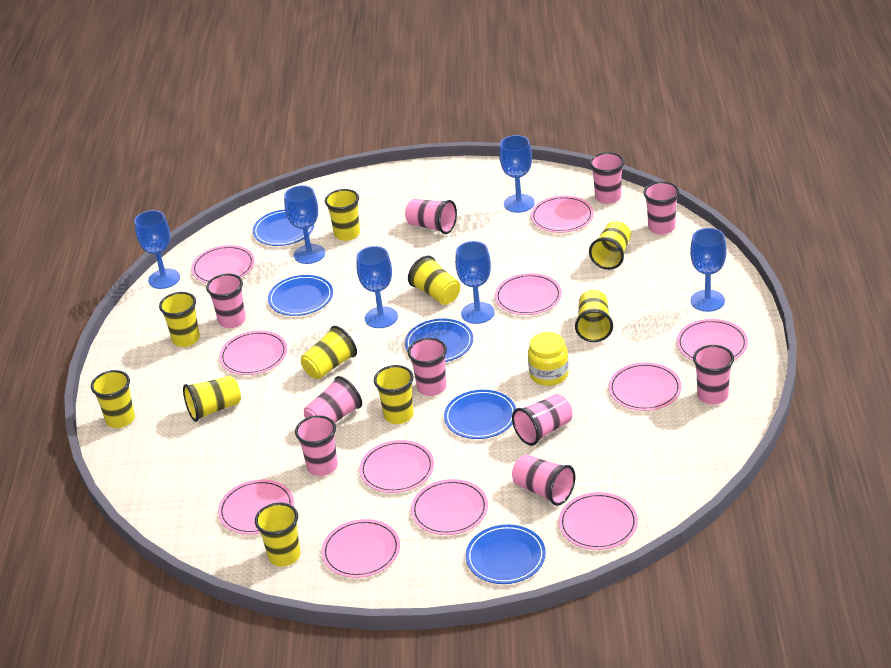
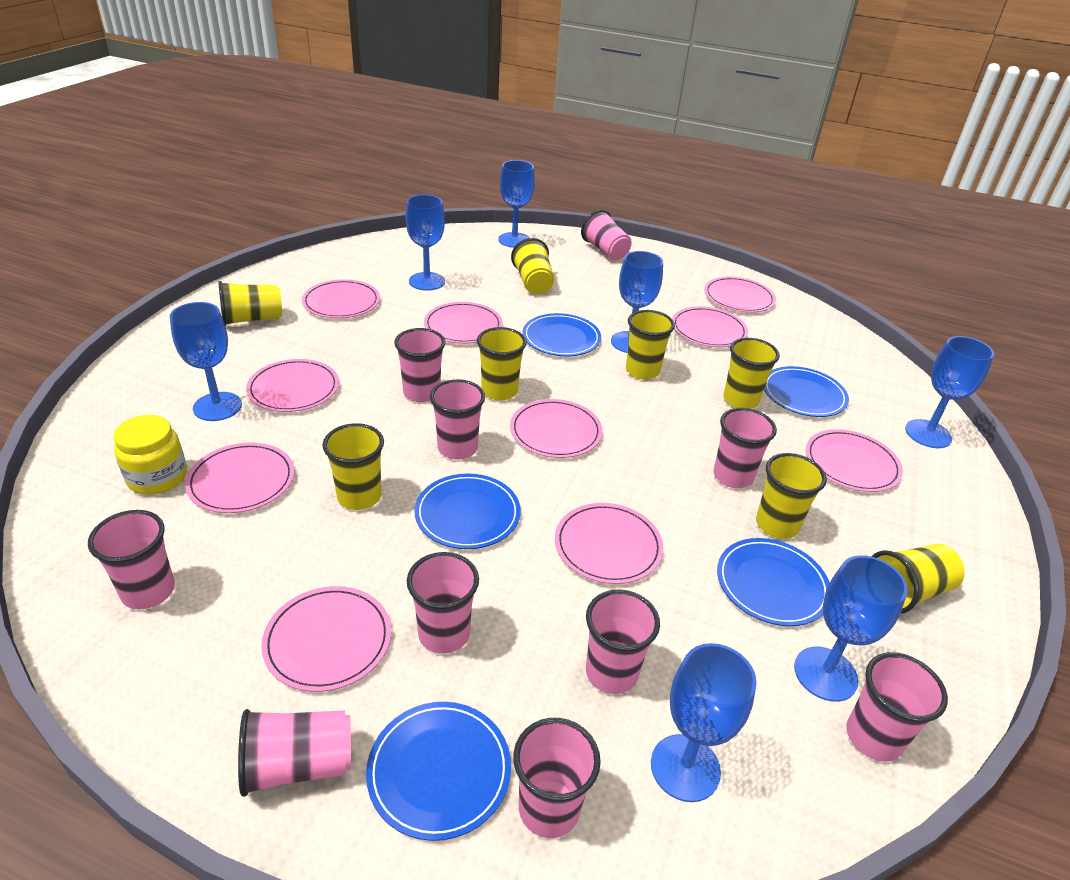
blue goblet: 6 -> 7
pink plate: 11 -> 10
yellow cup: 10 -> 8

